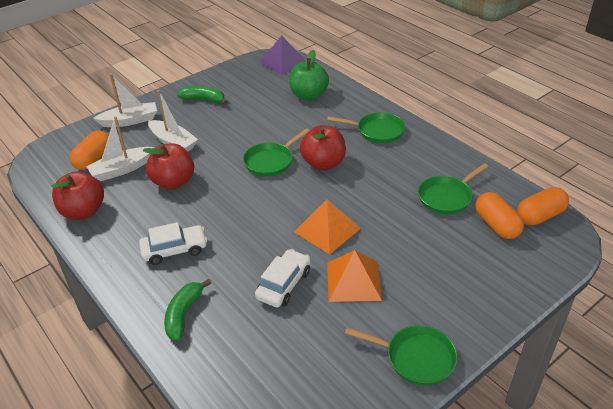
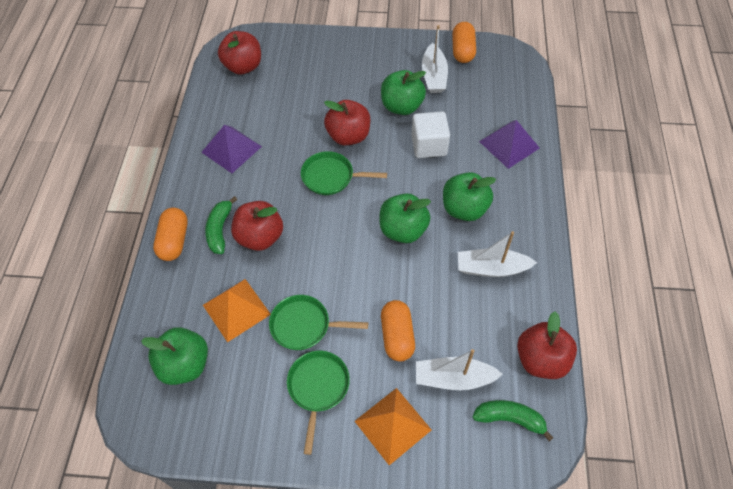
green apple: 1 -> 4
green pan: 4 -> 3
purple pyramid: 1 -> 2
red apple: 3 -> 4
white car: 2 -> 0
white cube: 0 -> 1

